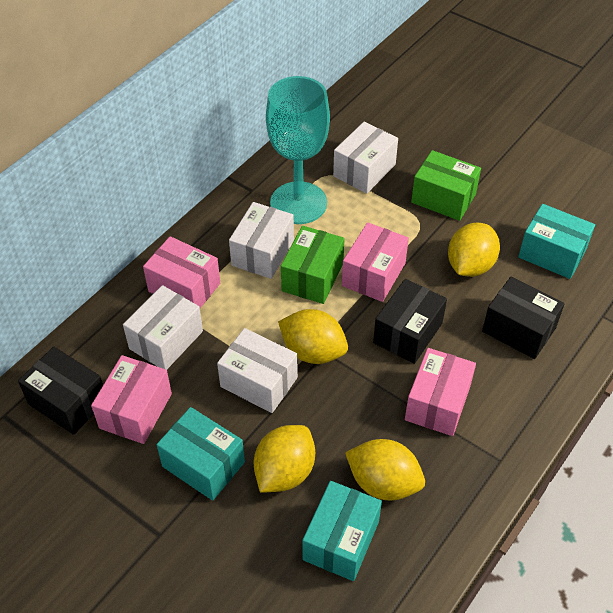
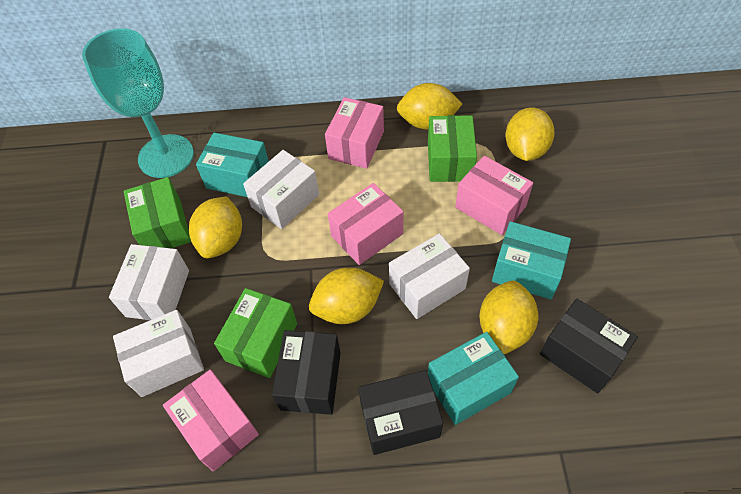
green box: 2 -> 3
yellow lemon: 4 -> 5

